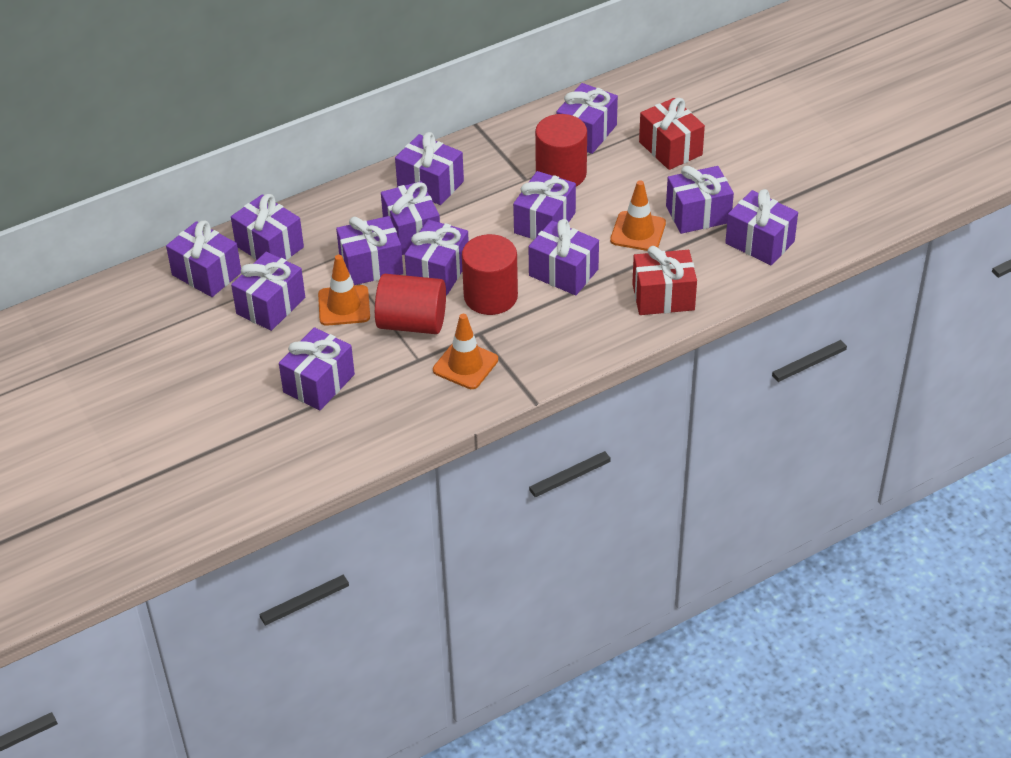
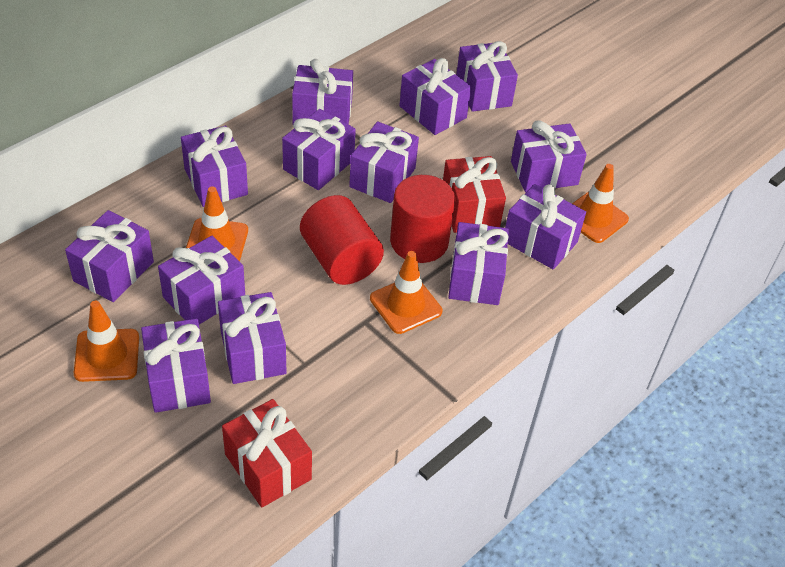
orange traffic cone: 3 -> 4
red cylinder: 3 -> 2

